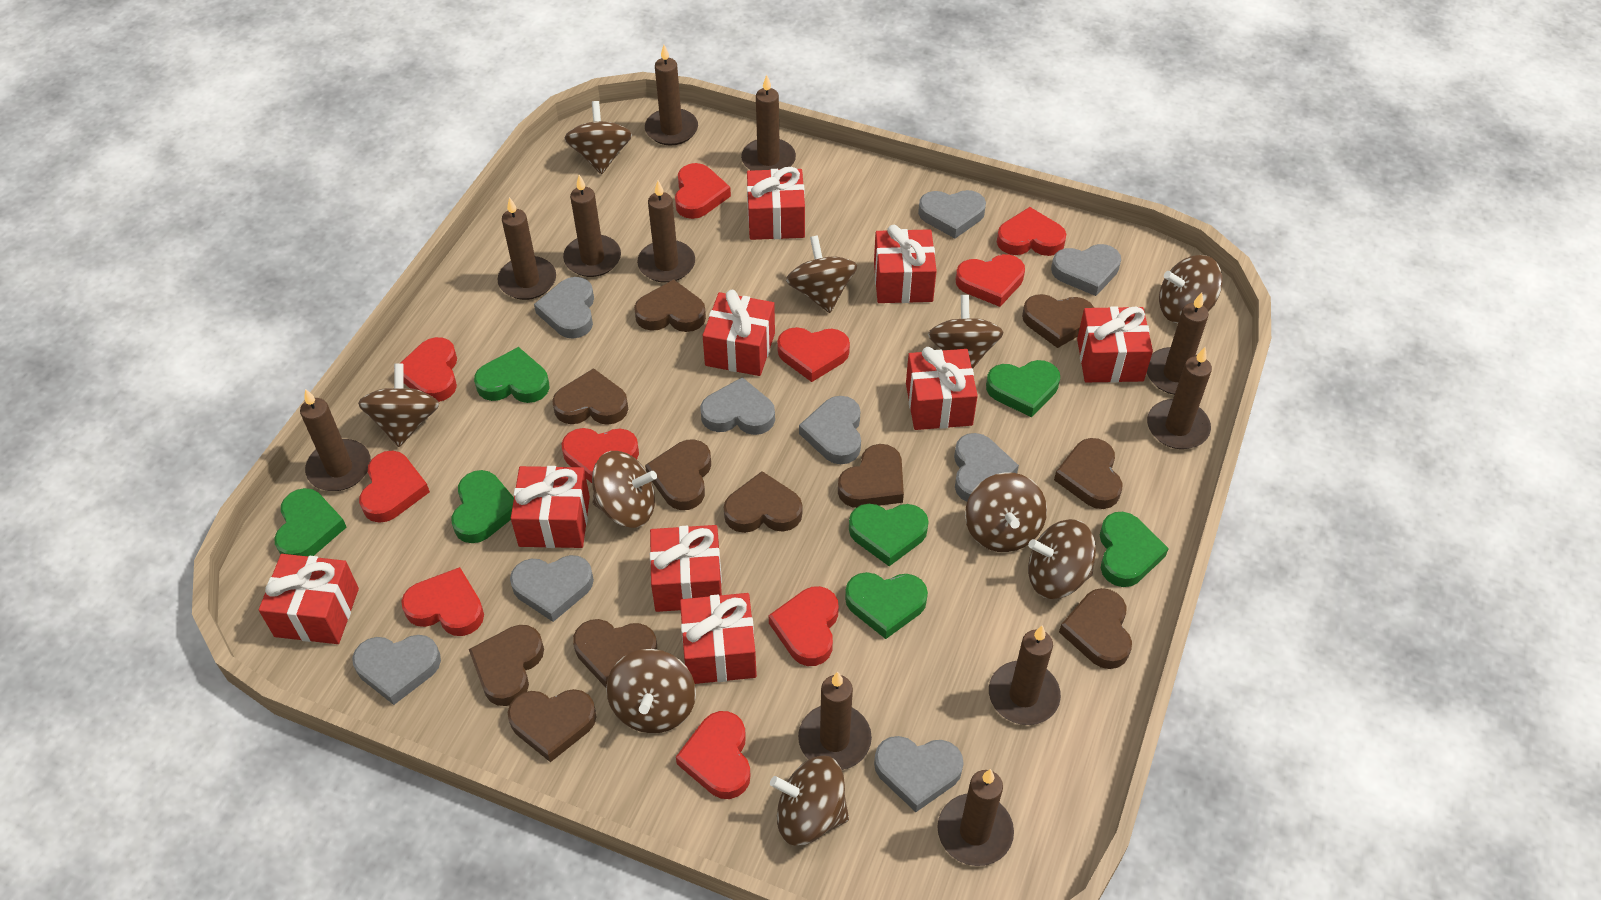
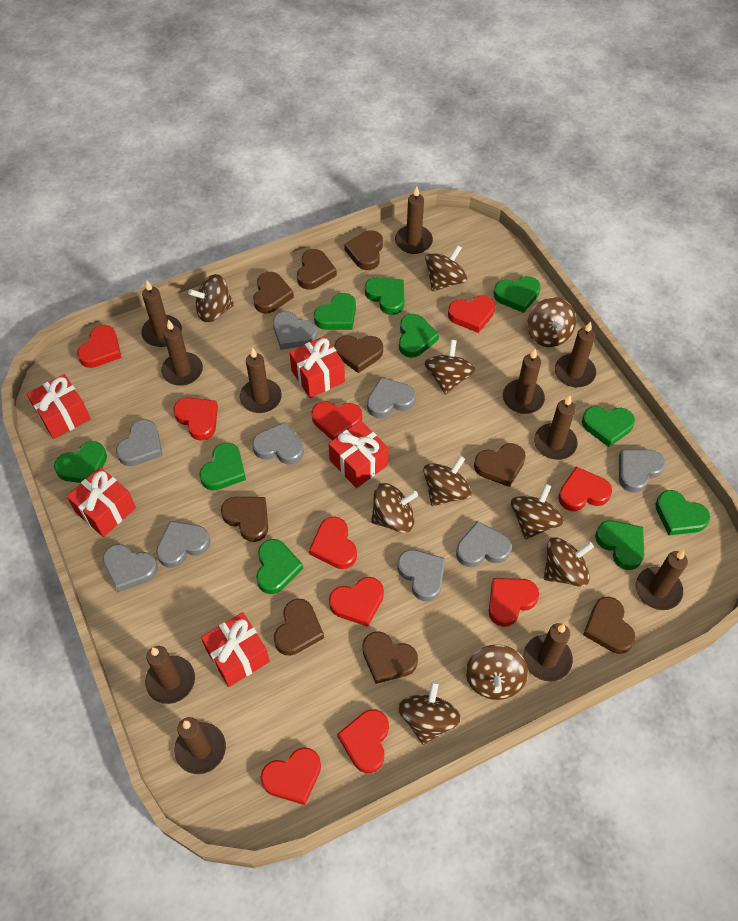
brown heart: 11 -> 9
green heart: 7 -> 10
red gift: 9 -> 5

